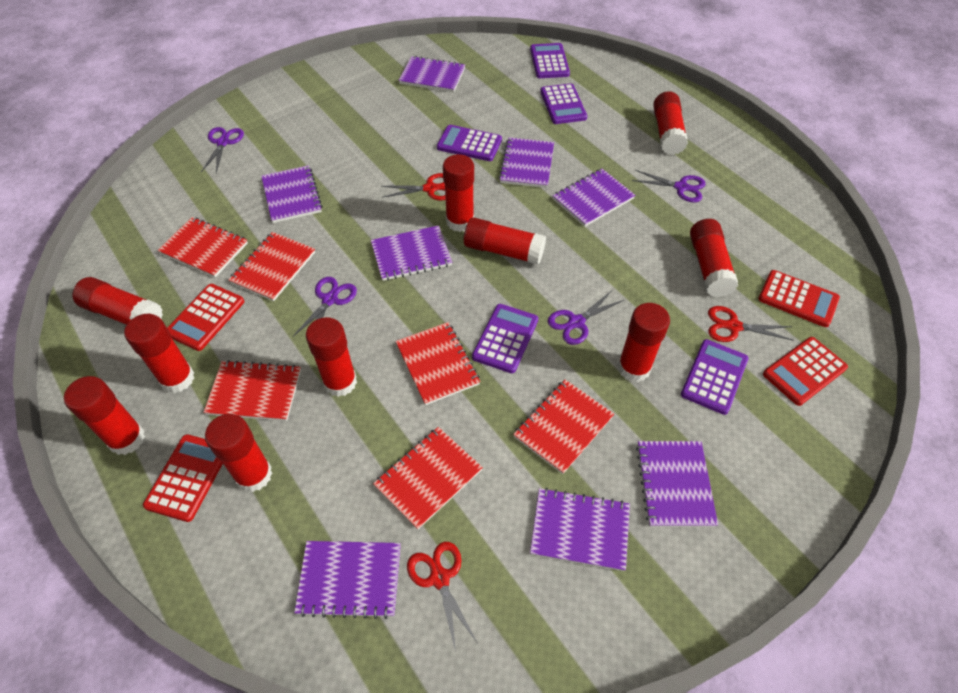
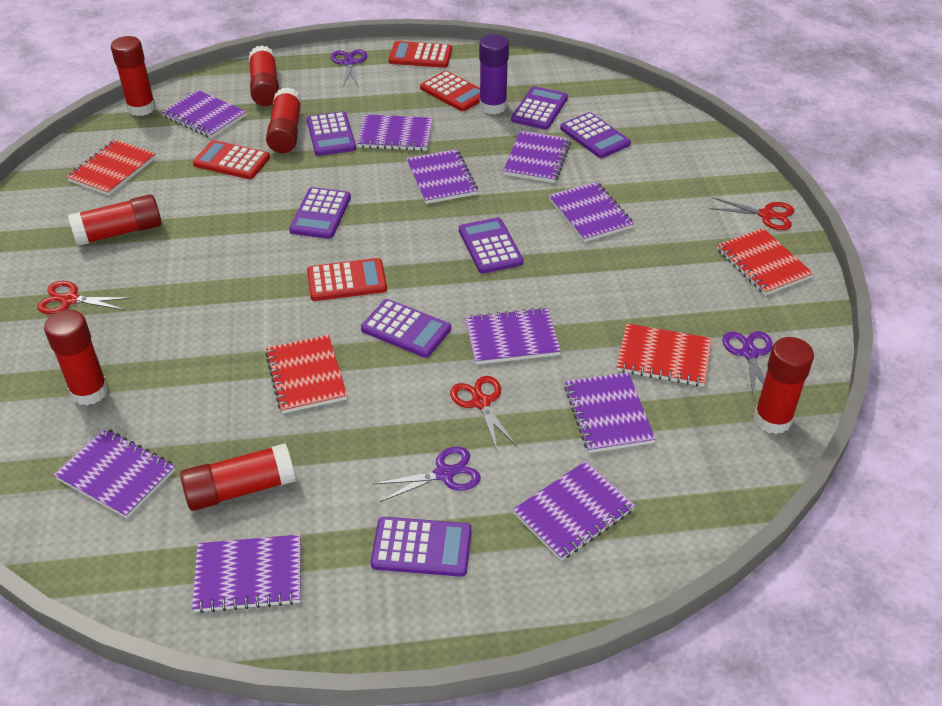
purple calculator: 5 -> 7
purple glue stick: 0 -> 1
purple notebook: 8 -> 10
purple scissors: 4 -> 3
red glue stick: 10 -> 7
red notebook: 6 -> 4

